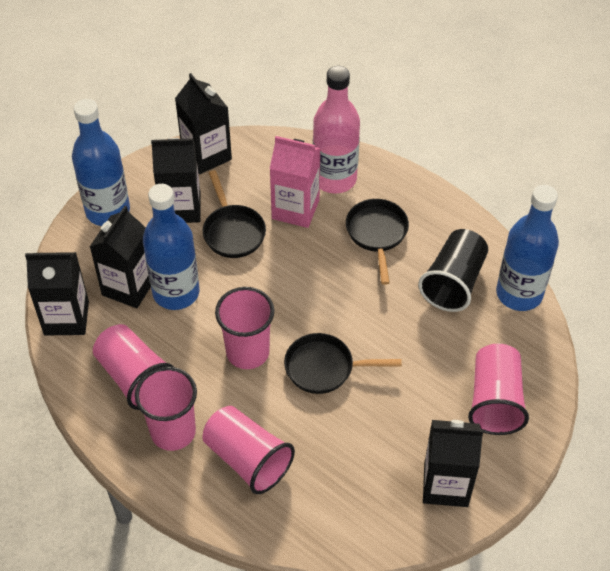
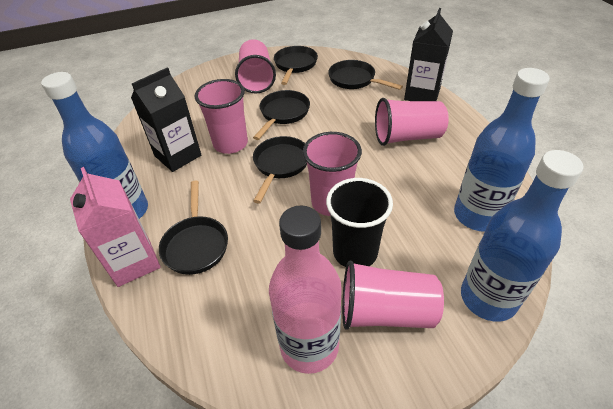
black carton: 5 -> 2
black pan: 3 -> 5

